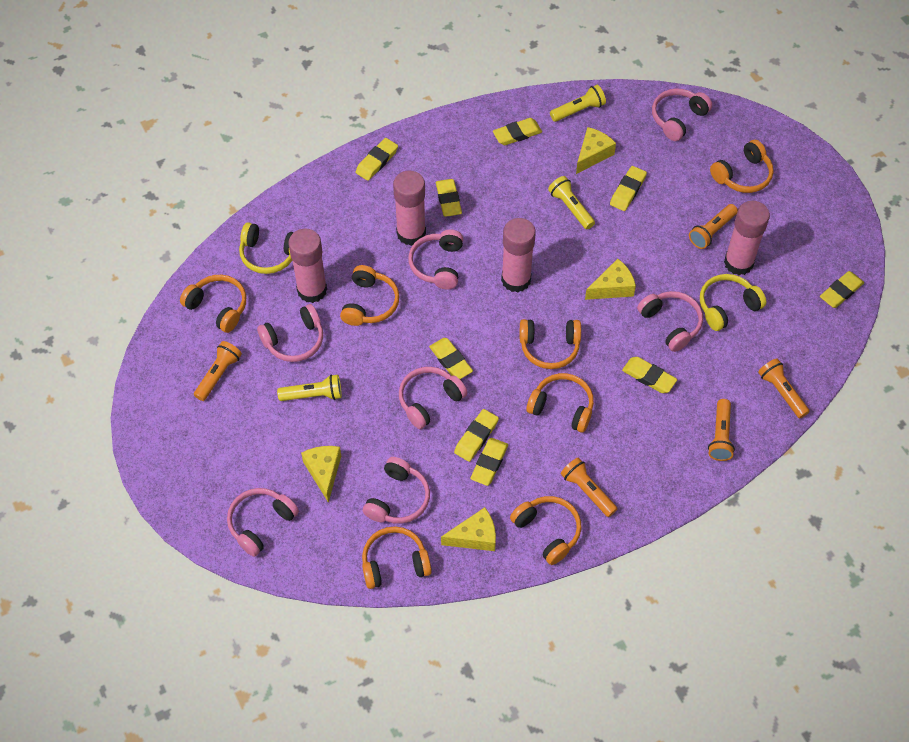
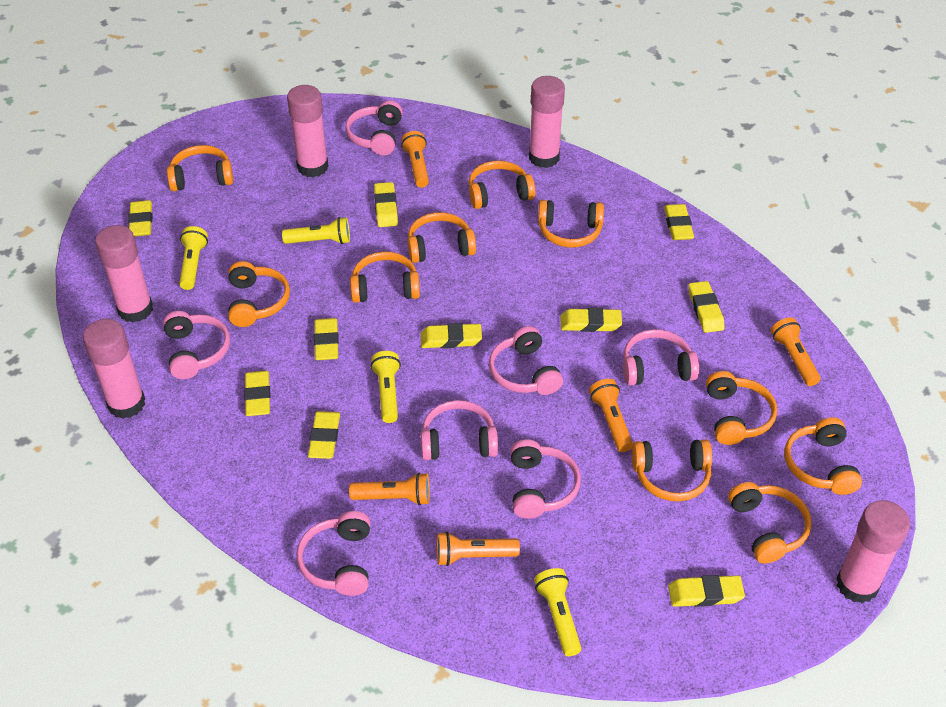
orange headphones: 7 -> 10
pink glue stick: 4 -> 5
yellow cheese: 4 -> 0
yellow eraser: 9 -> 10
yellow flashlight: 3 -> 4
yellow headphones: 2 -> 0

